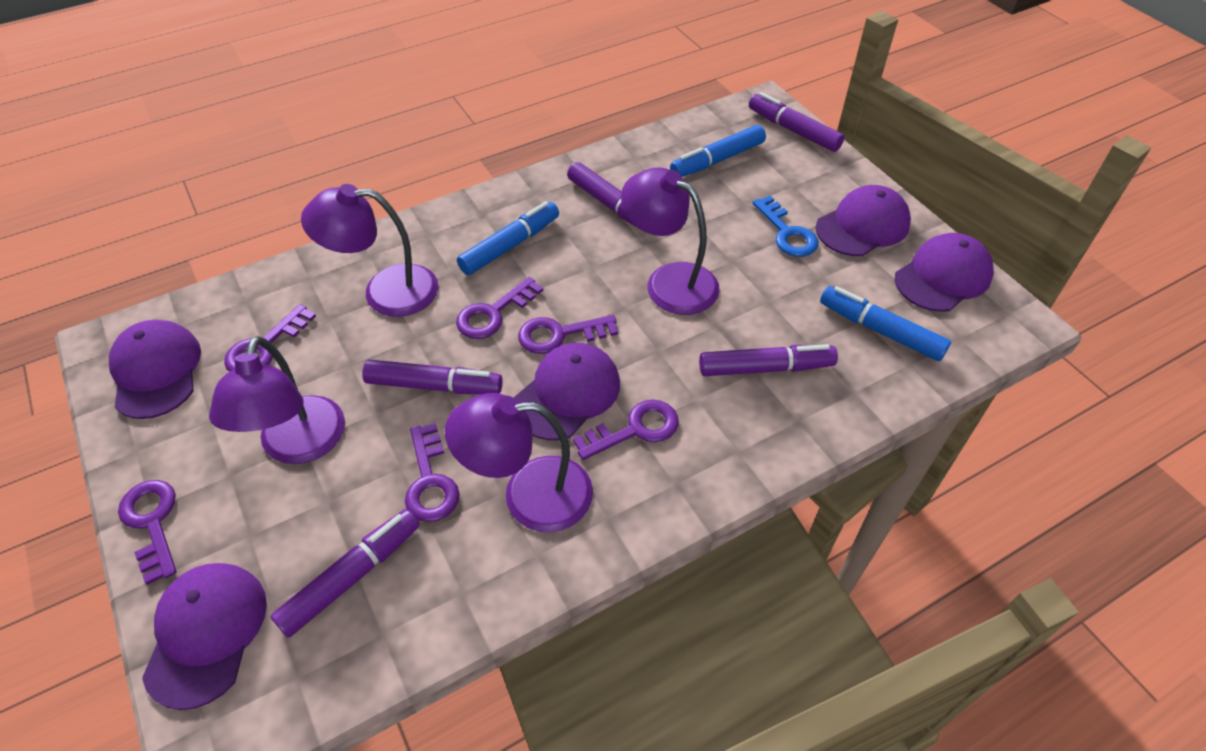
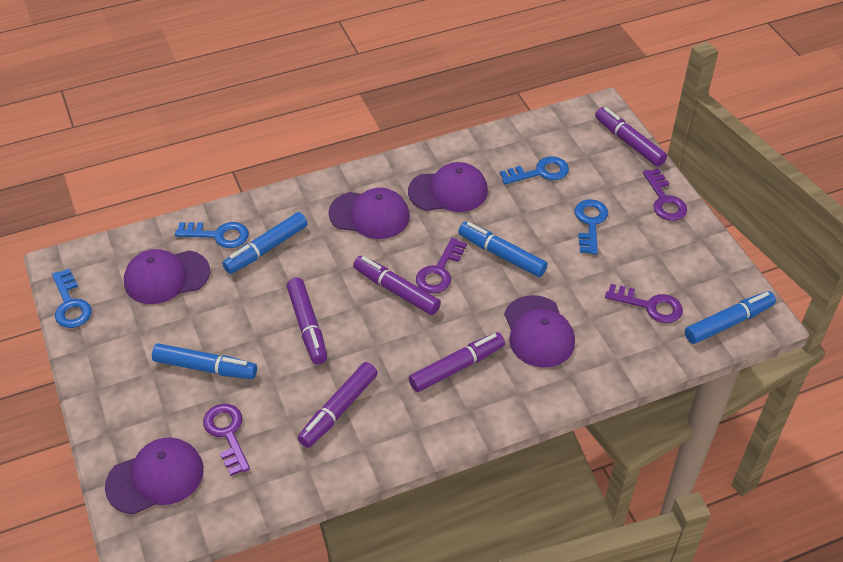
blue key: 1 -> 4
blue marker: 3 -> 4
purple key: 6 -> 4
purple lamp: 4 -> 0

